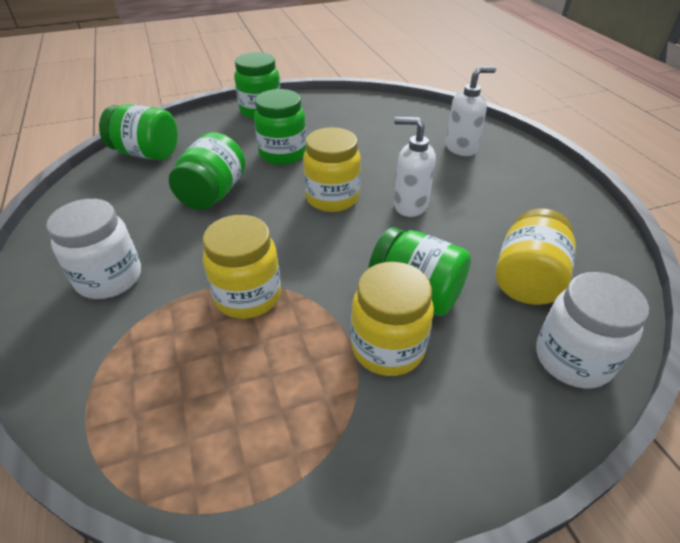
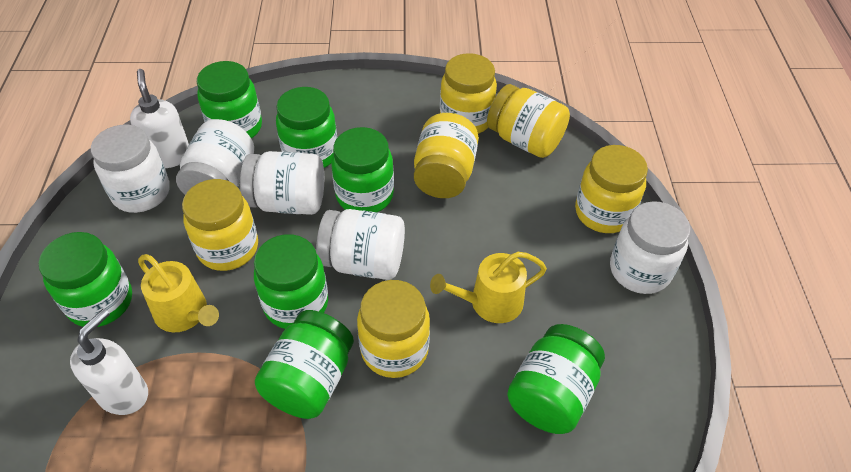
green jar: 5 -> 7
white jar: 2 -> 5
yellow jar: 4 -> 6
yellow watering can: 0 -> 2

